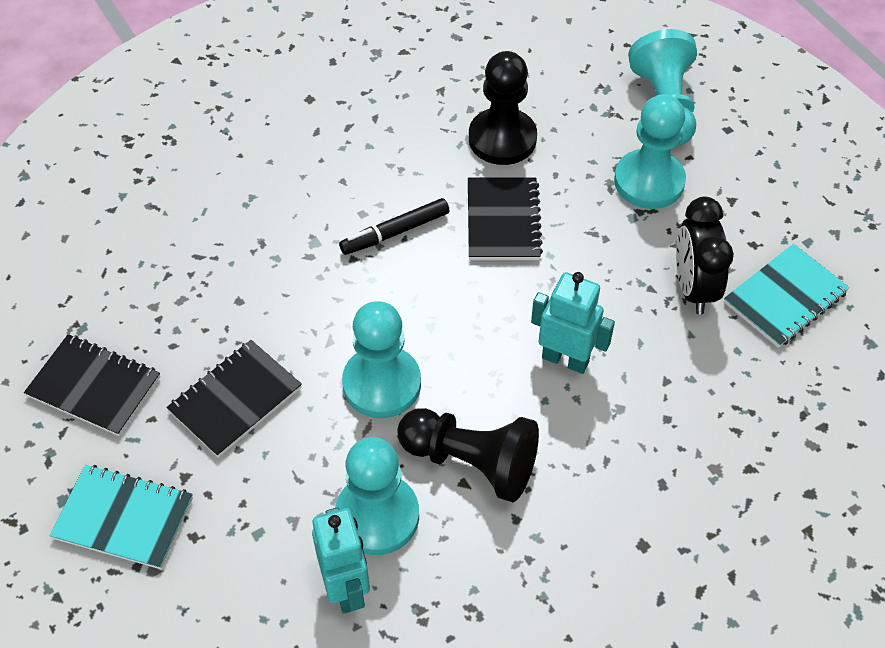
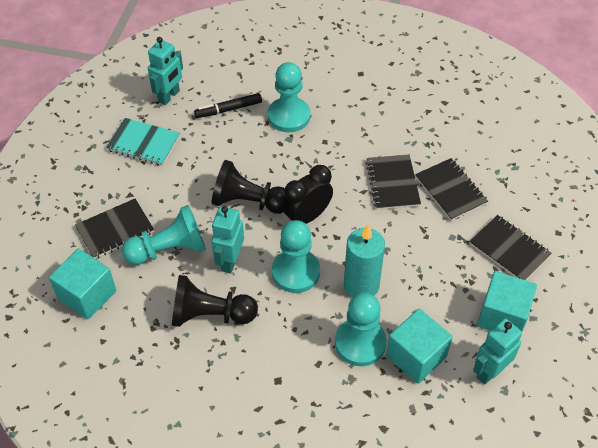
black notebook: 3 -> 4
turquoise candle: 0 -> 1
turquoise cube: 0 -> 3
turquoise notebook: 2 -> 1
turquoise robot: 2 -> 3

